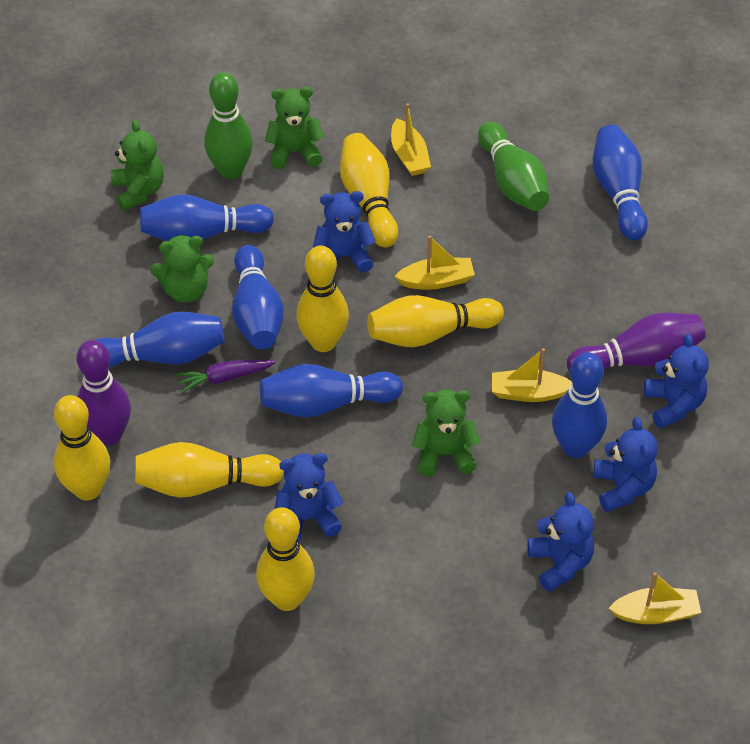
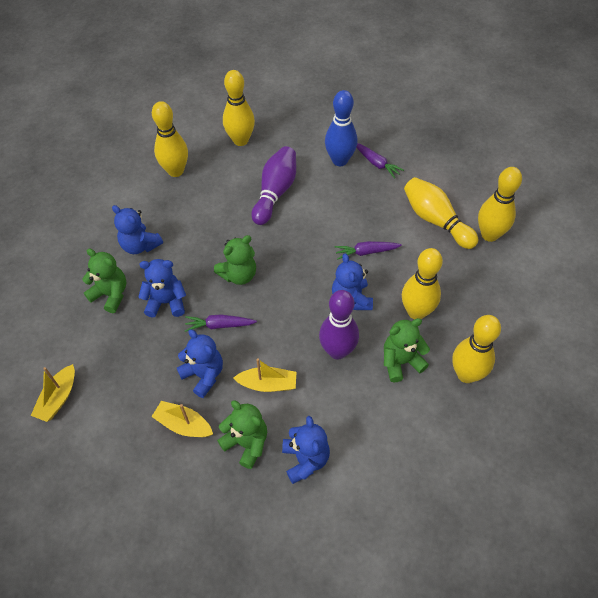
blue bowling pin: 6 -> 1
green bowling pin: 2 -> 0
purple carrot: 1 -> 3
yellow boat: 4 -> 3

